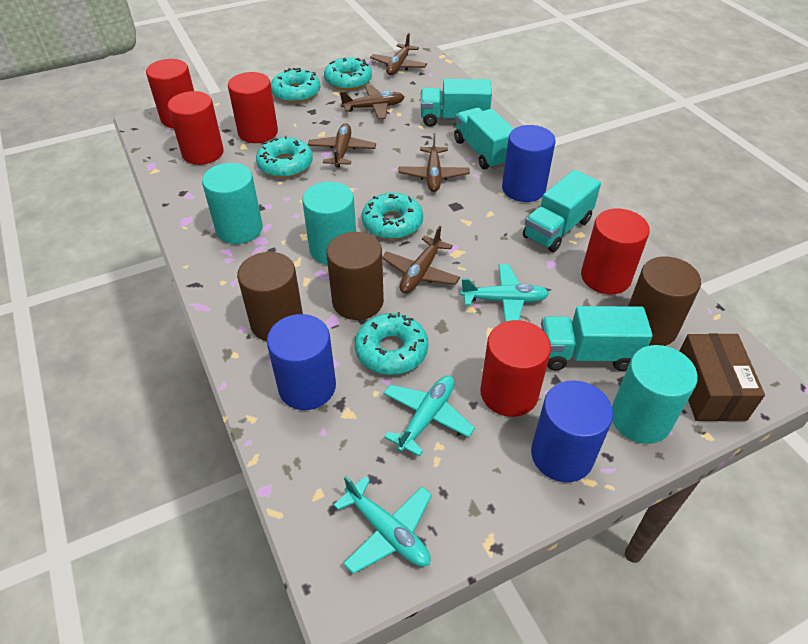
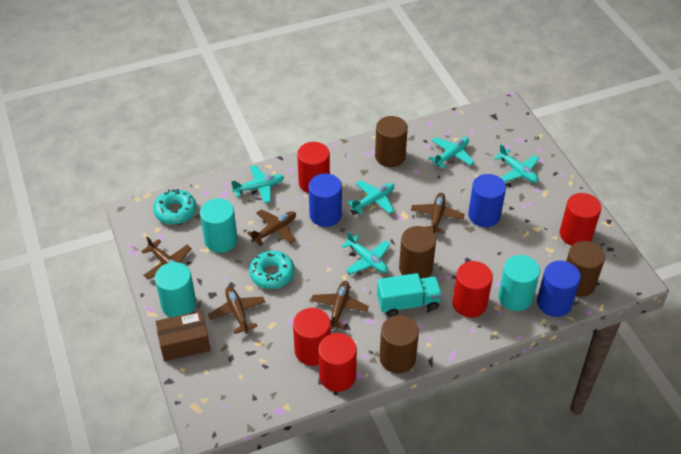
brown cylinder: 3 -> 4
turquoise donut: 5 -> 2
turquoise plane: 3 -> 5
turquoise truck: 4 -> 1

